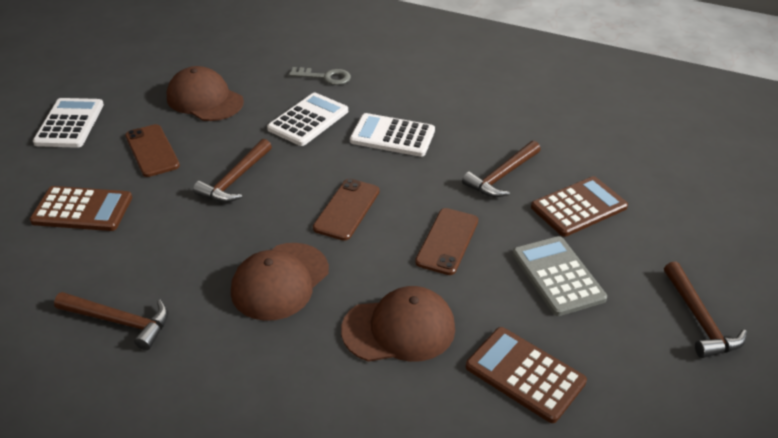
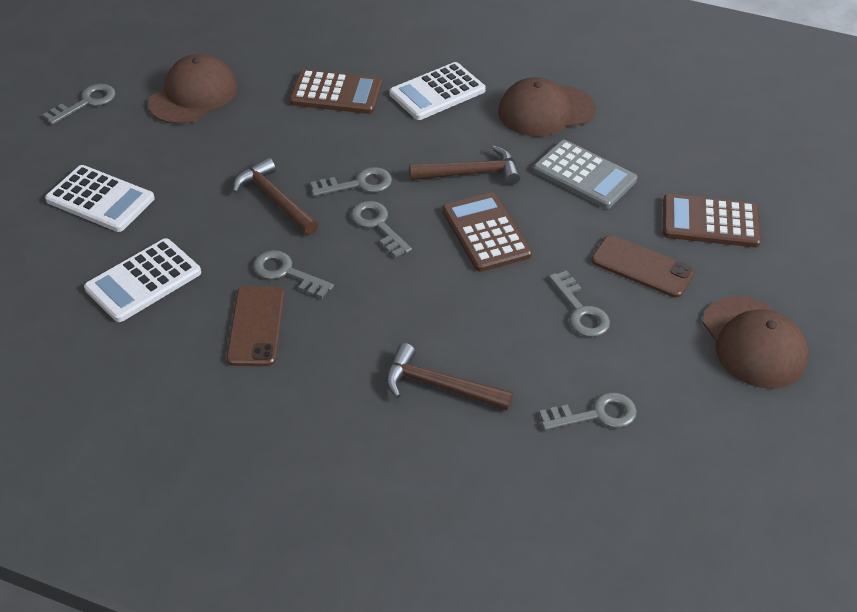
brown hammer: 4 -> 3
brown phone: 3 -> 2
grey key: 1 -> 6

